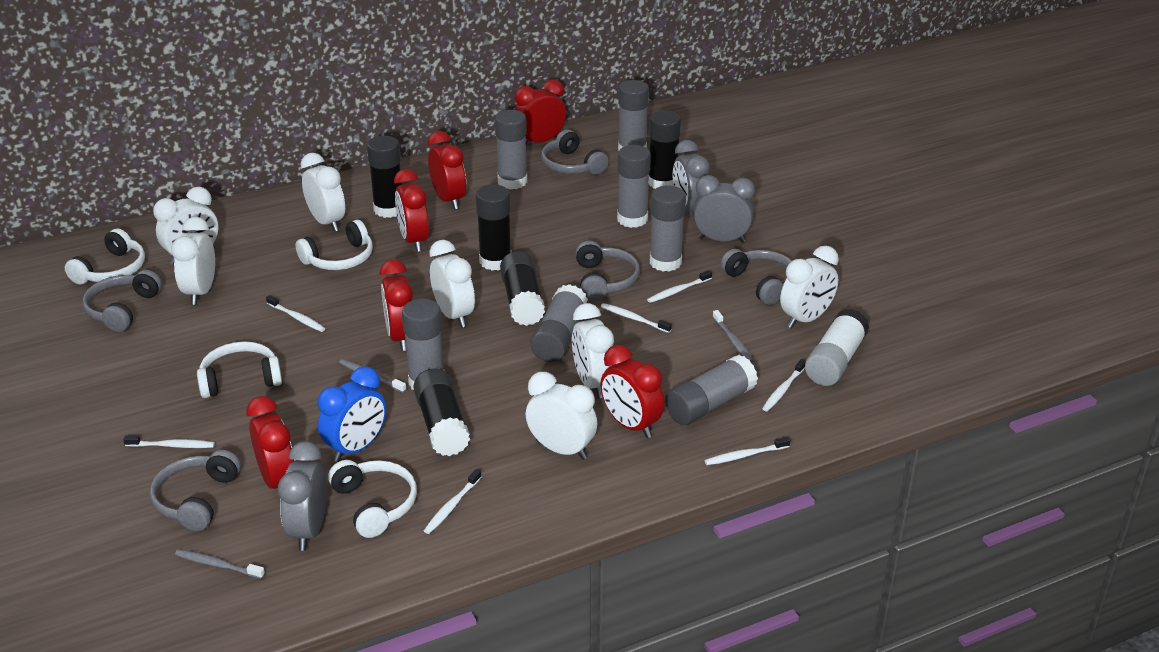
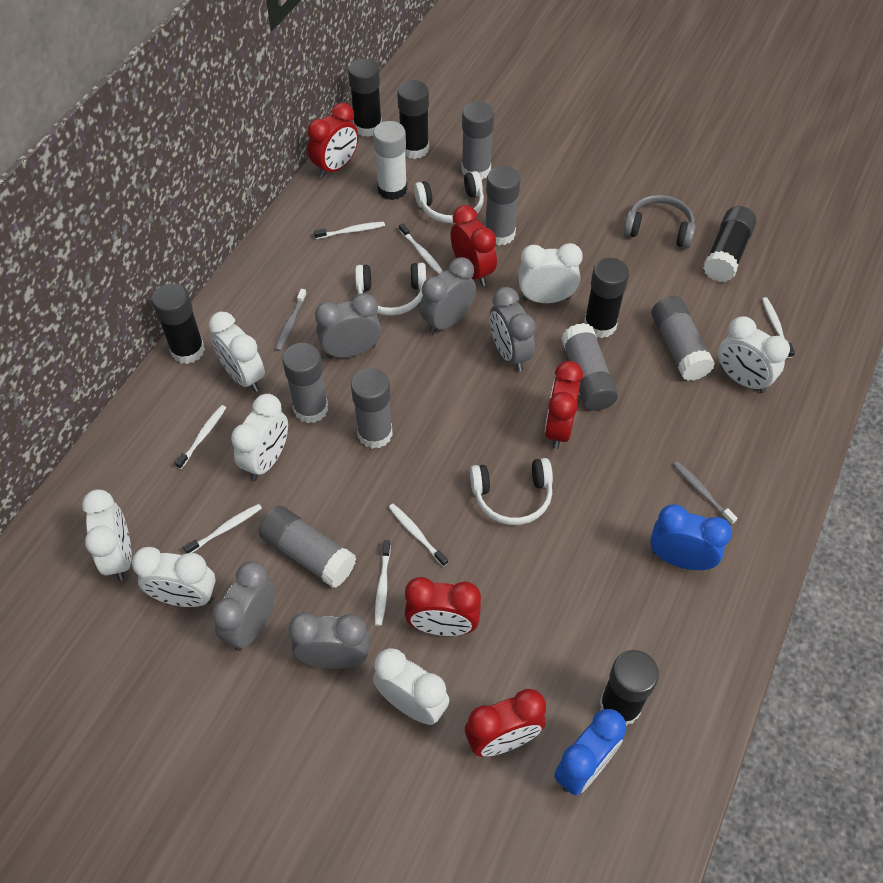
black glue stick: 5 -> 6
blue clock: 1 -> 2
grey clock: 3 -> 5
grey headphones: 5 -> 1
grey toothbrush: 3 -> 2
red clock: 6 -> 5
white headphones: 4 -> 3

